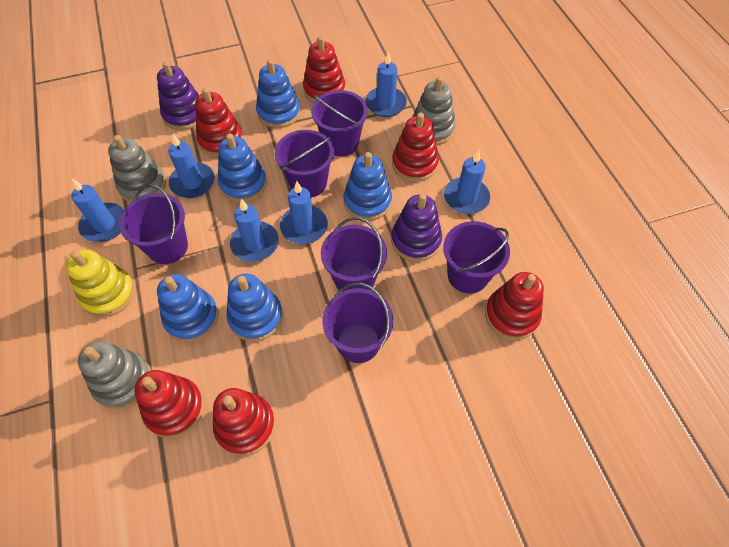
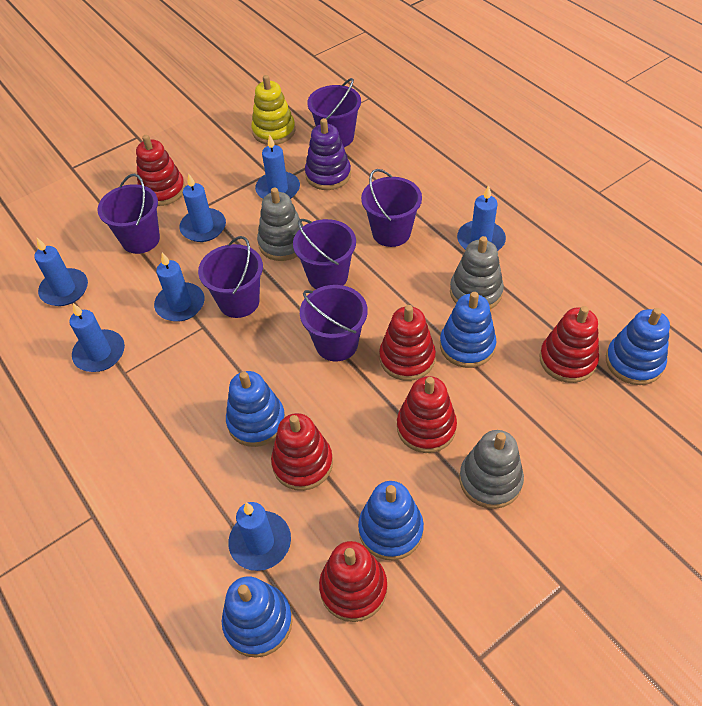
blue candle: 6 -> 7
purple stacking toy: 2 -> 1

